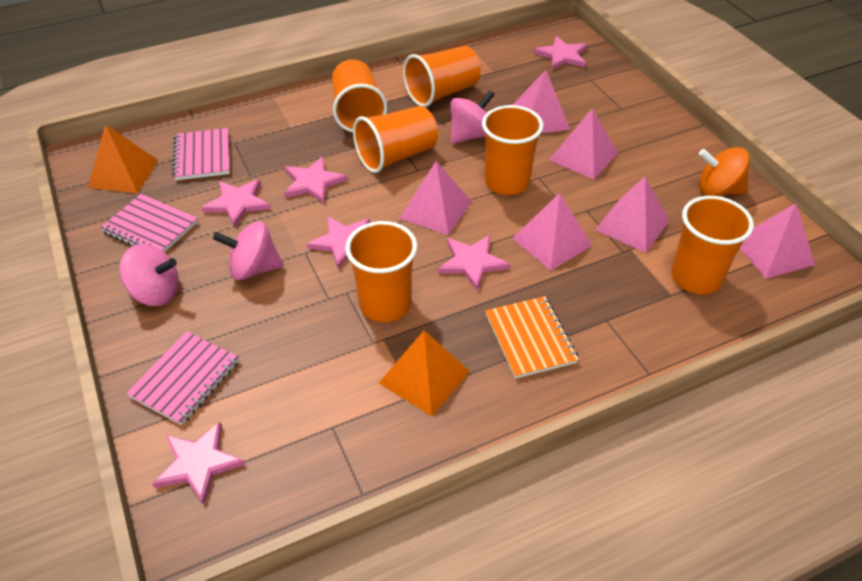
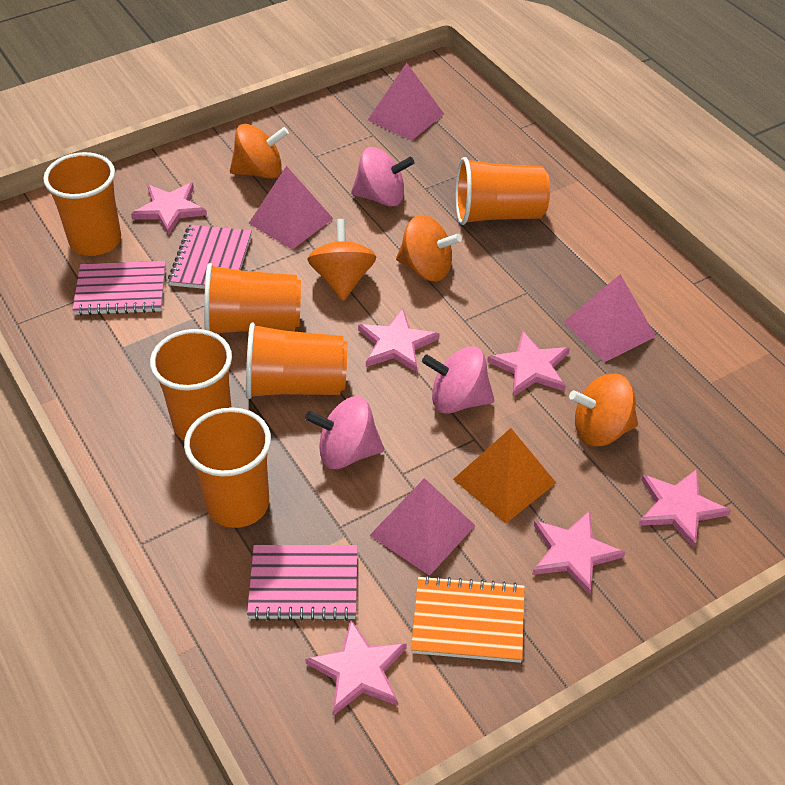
orange pyramid: 2 -> 1
orange spinning top: 1 -> 4
pink pyramid: 6 -> 4

